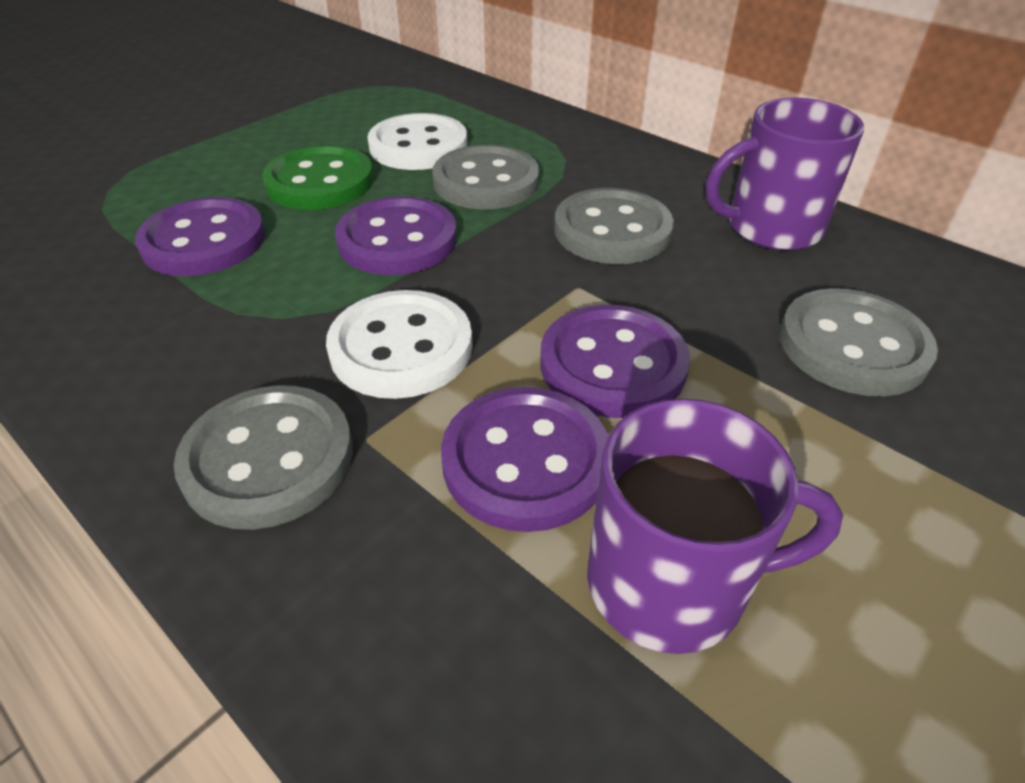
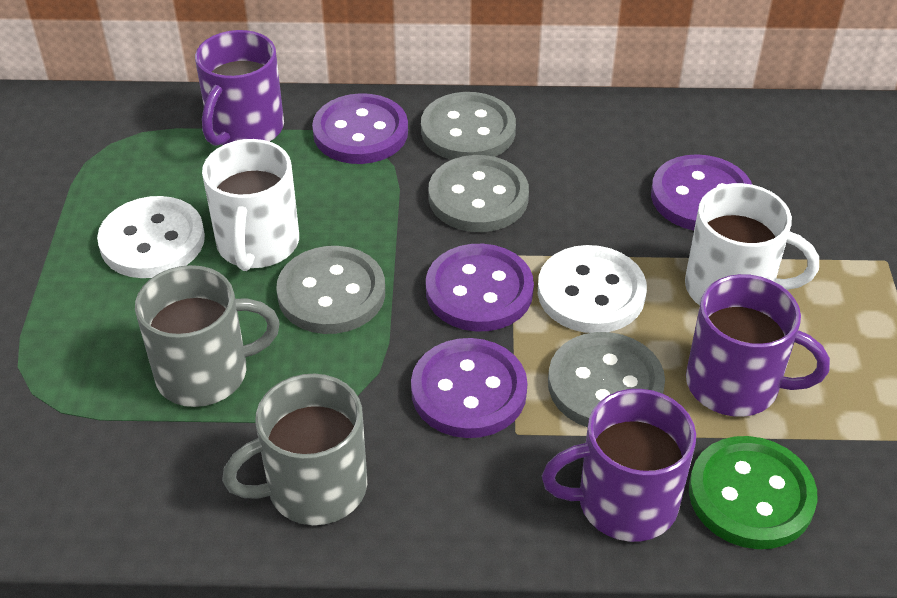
grey mug: 0 -> 2
purple mug: 2 -> 3
white mug: 0 -> 2

